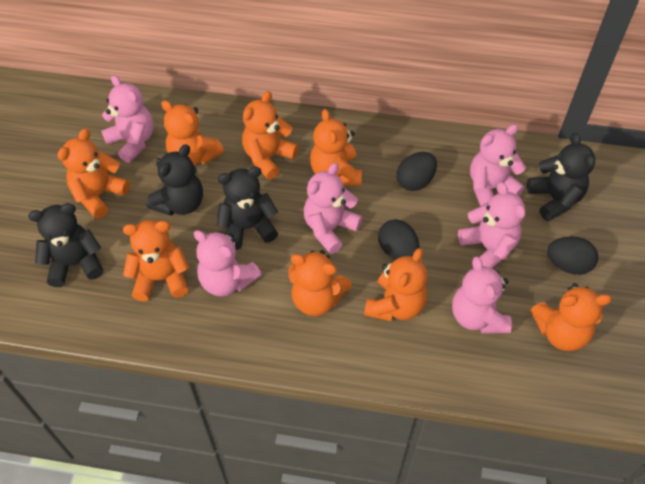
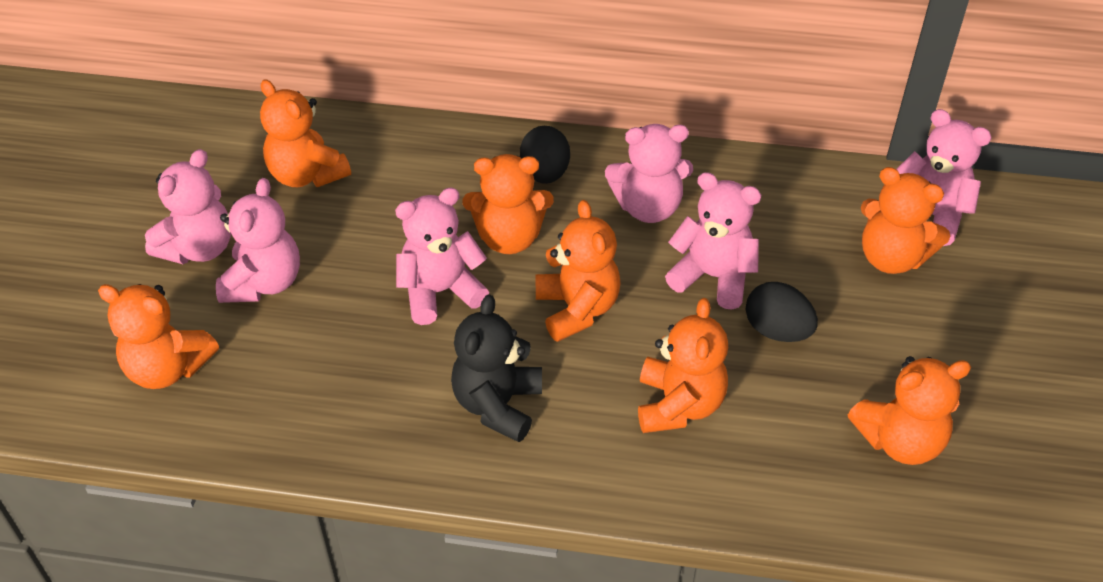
black egg: 3 -> 2
black teddy bear: 4 -> 1
orange teddy bear: 8 -> 7

